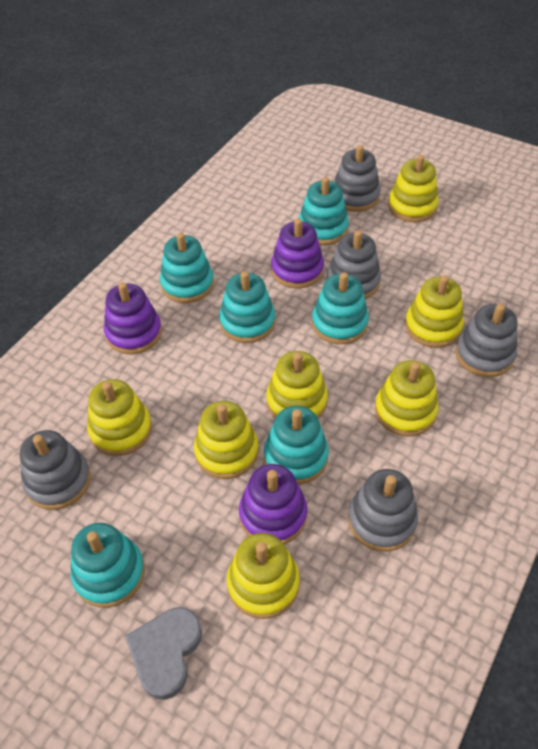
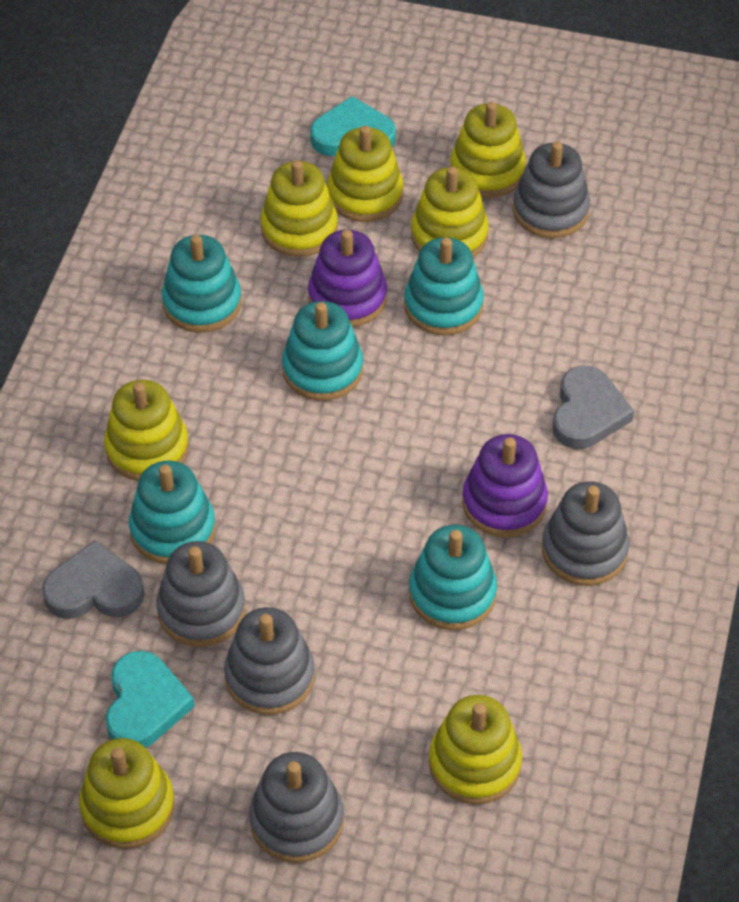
grey heart: 1 -> 2
purple stacking toy: 3 -> 2
turquoise heart: 0 -> 2
turquoise stacking toy: 6 -> 5

